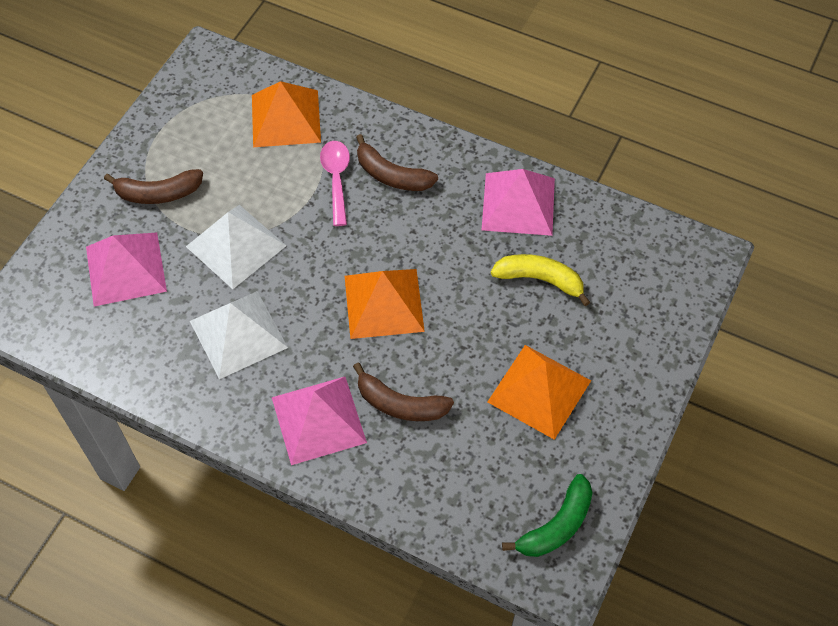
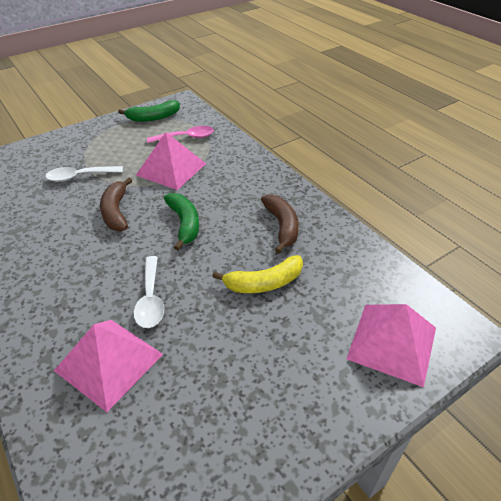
brown banana: 3 -> 2
green banana: 1 -> 2
orange pyramid: 3 -> 0
white pyramid: 2 -> 0
white spoon: 0 -> 2

